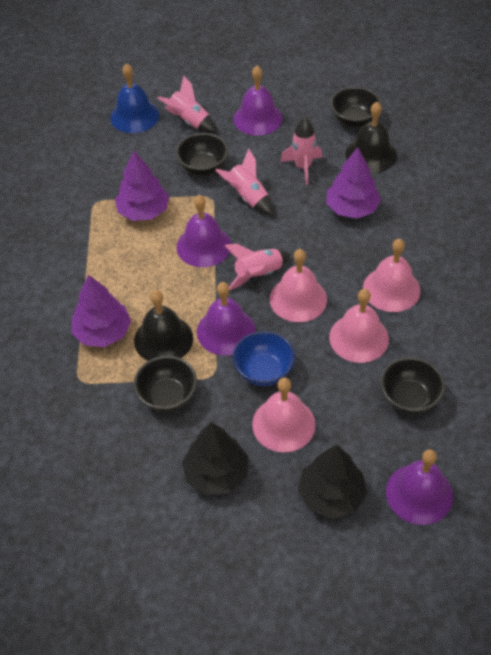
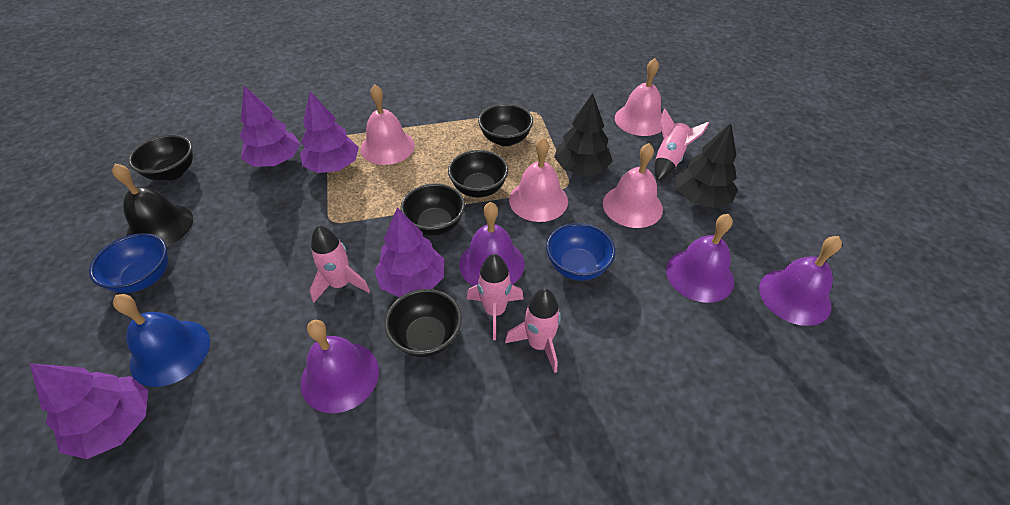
black bell: 2 -> 1
black bowl: 4 -> 5
blue bowl: 1 -> 2
purple tree: 3 -> 4

